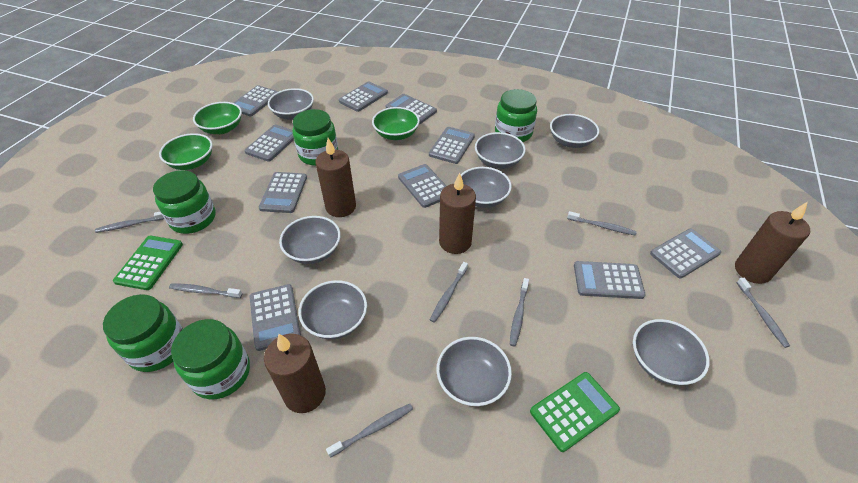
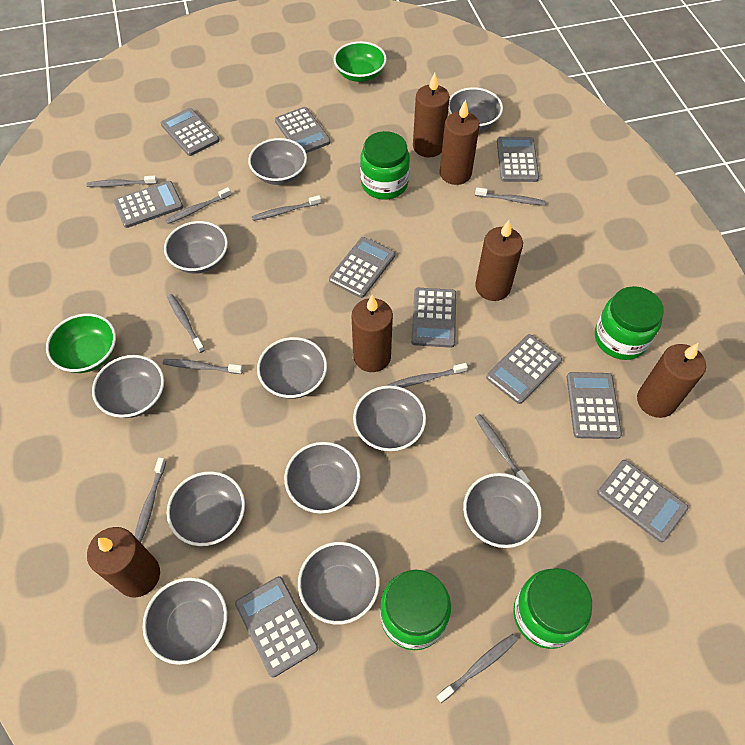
brown candle: 4 -> 6
green bowl: 3 -> 2
green calculator: 2 -> 0
green jar: 5 -> 4
grey bowl: 8 -> 11
grey toothbrush: 7 -> 10

